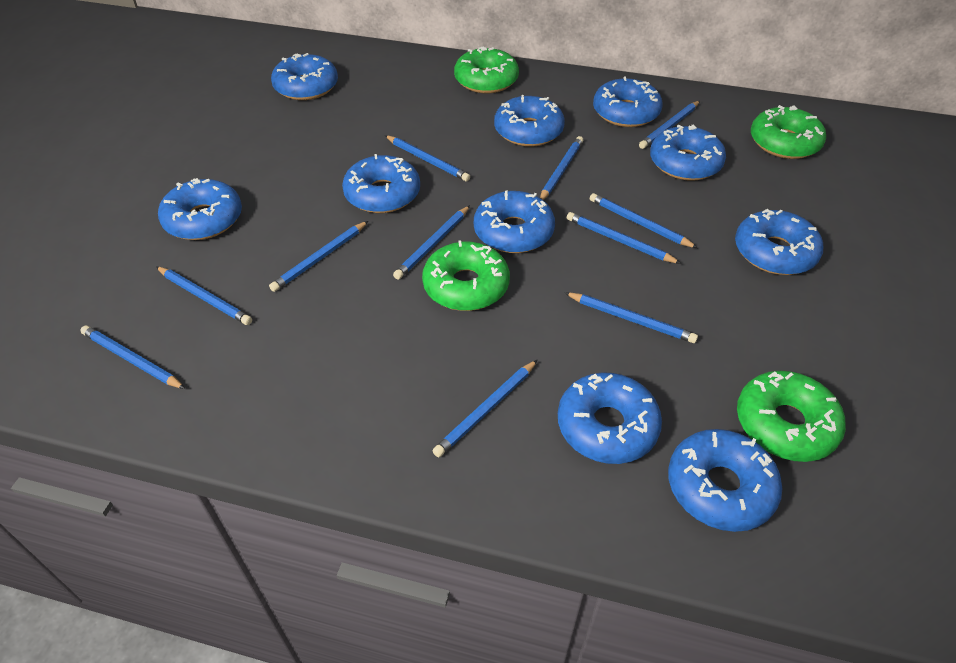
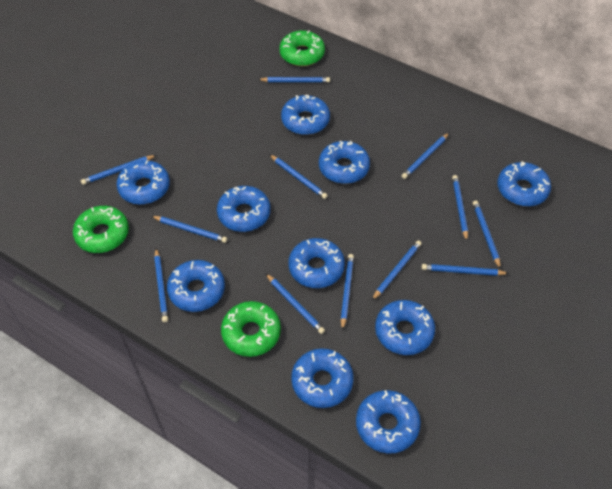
blue pencil: 11 -> 12
green donut: 4 -> 3

